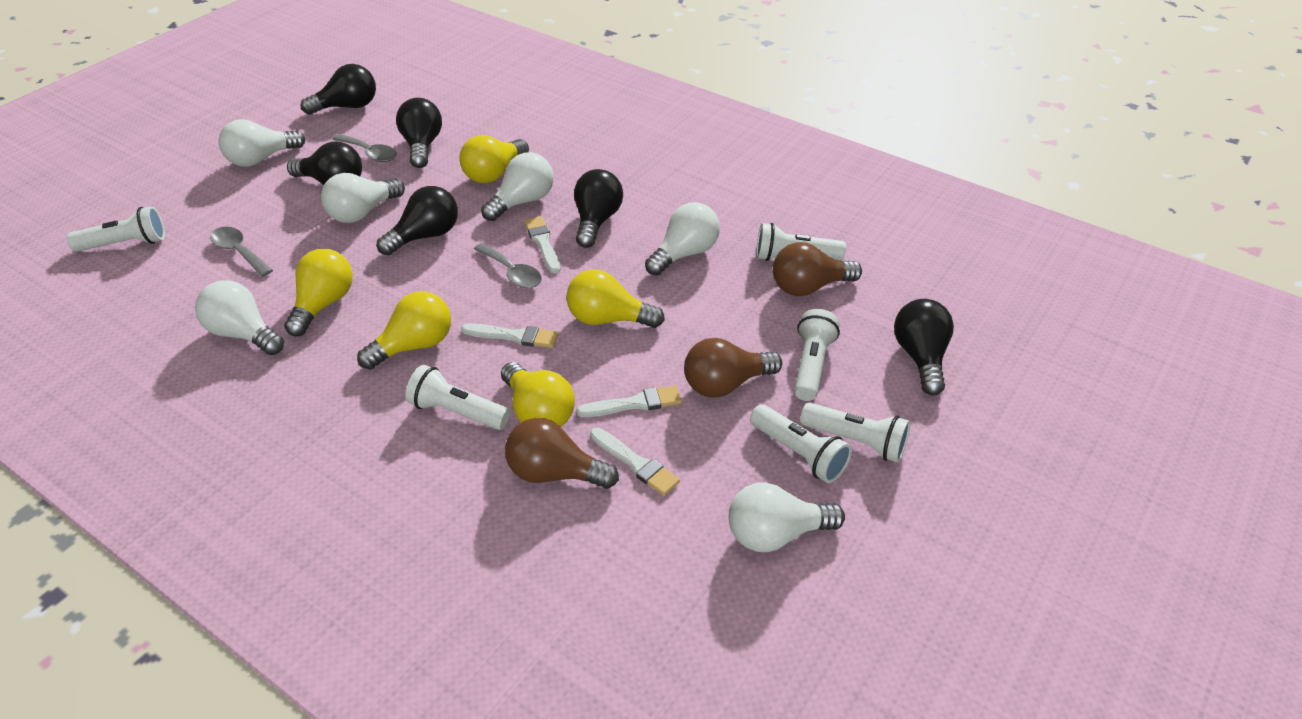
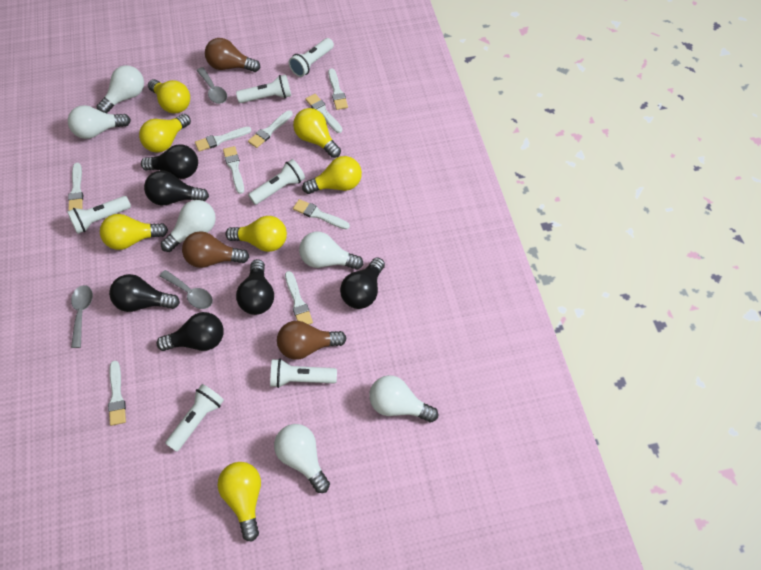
white brush: 4 -> 9
yellow light bulb: 5 -> 7

